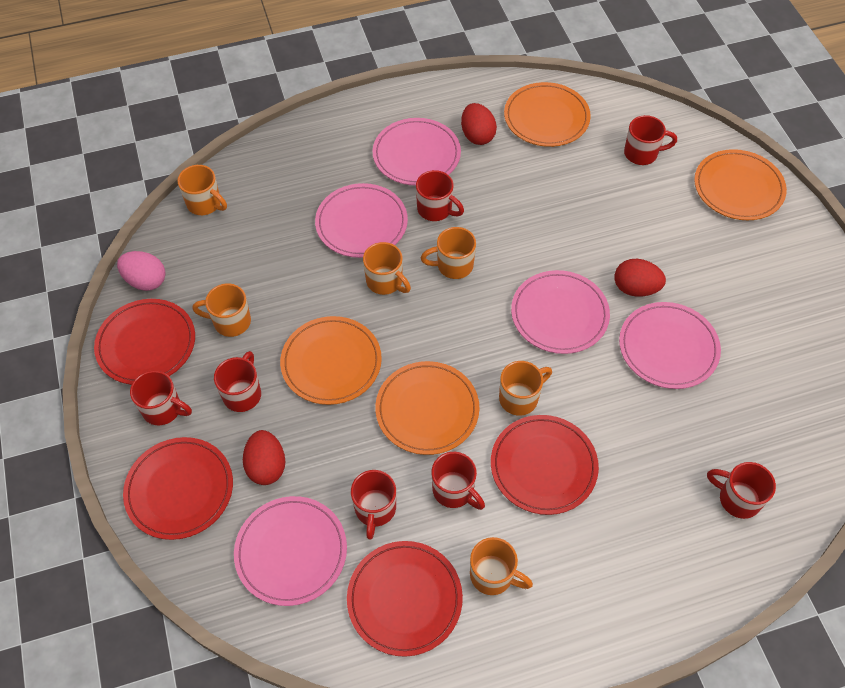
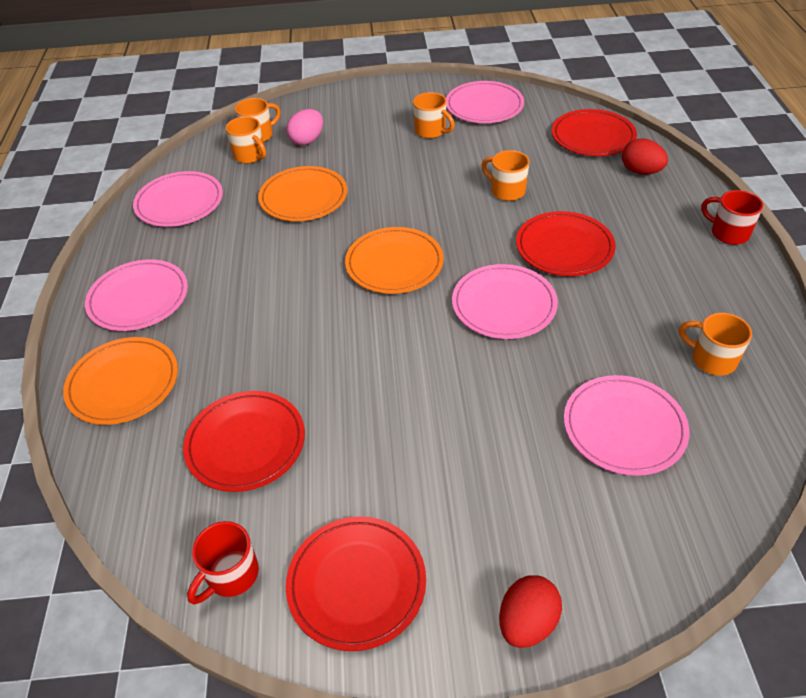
orange mug: 6 -> 5
orange plate: 4 -> 3
red egg: 3 -> 2
red mug: 7 -> 2

